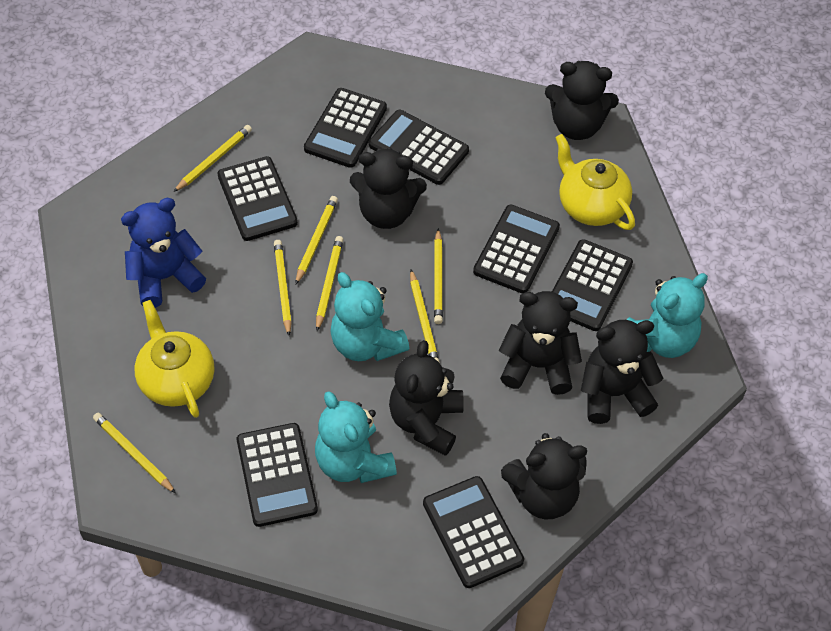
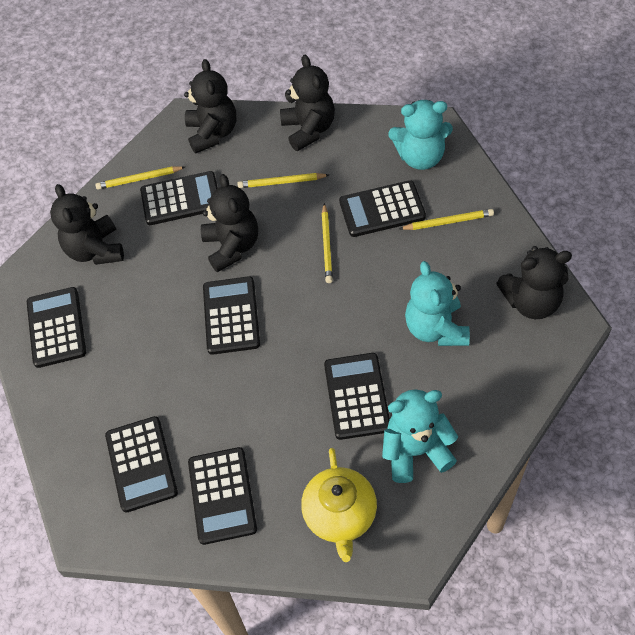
black teddy bear: 6 -> 5
blue teddy bear: 1 -> 0
yellow pencil: 7 -> 4
yellow teapot: 2 -> 1

